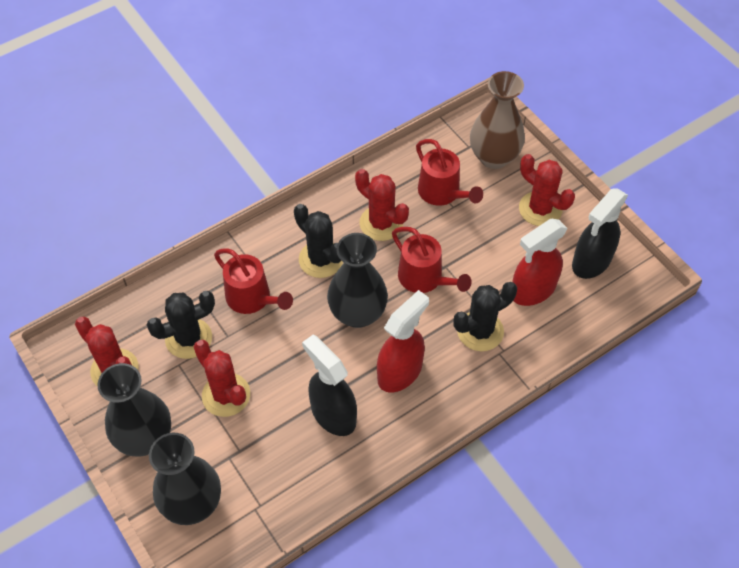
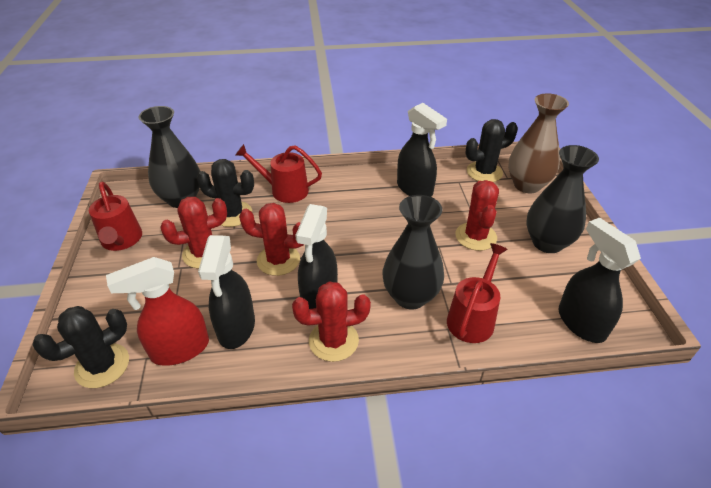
black spray bottle: 2 -> 4
red spray bottle: 2 -> 1

